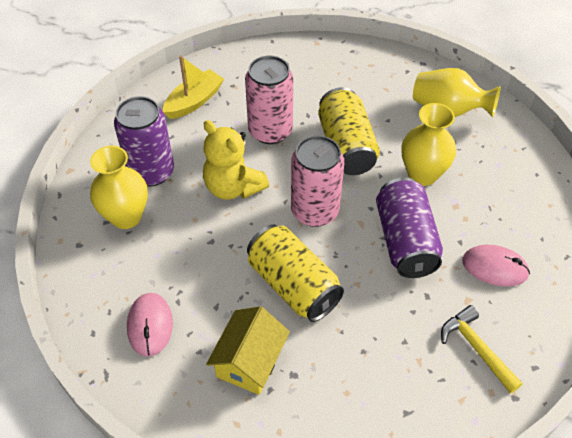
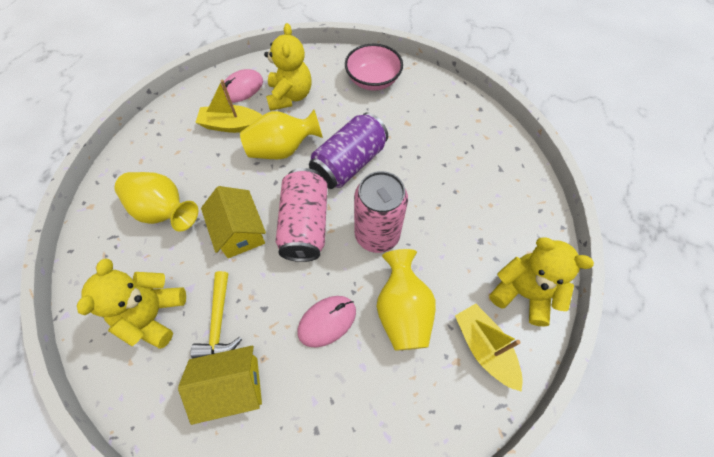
pink bowl: 0 -> 1
purple can: 2 -> 1
yellow boat: 1 -> 2
yellow can: 2 -> 0
yellow house: 1 -> 2
yellow teddy bear: 1 -> 3

